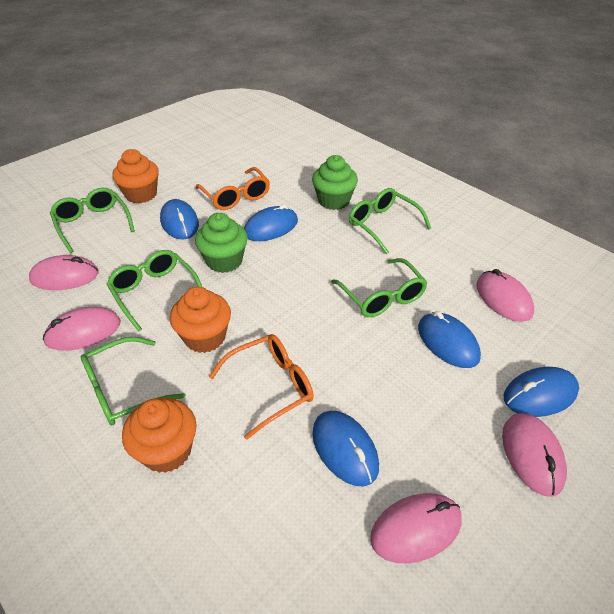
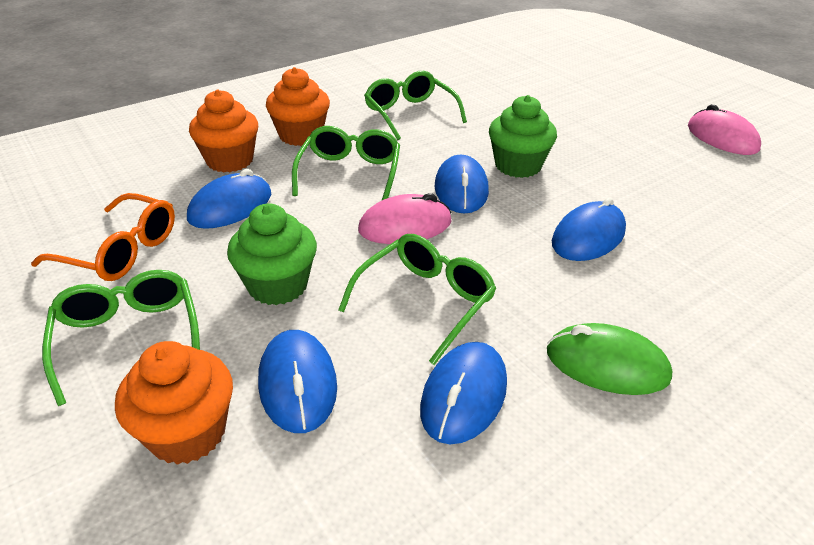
green glasses: 5 -> 4
green mouse: 0 -> 1
orange glasses: 2 -> 1
pink mouse: 5 -> 2

